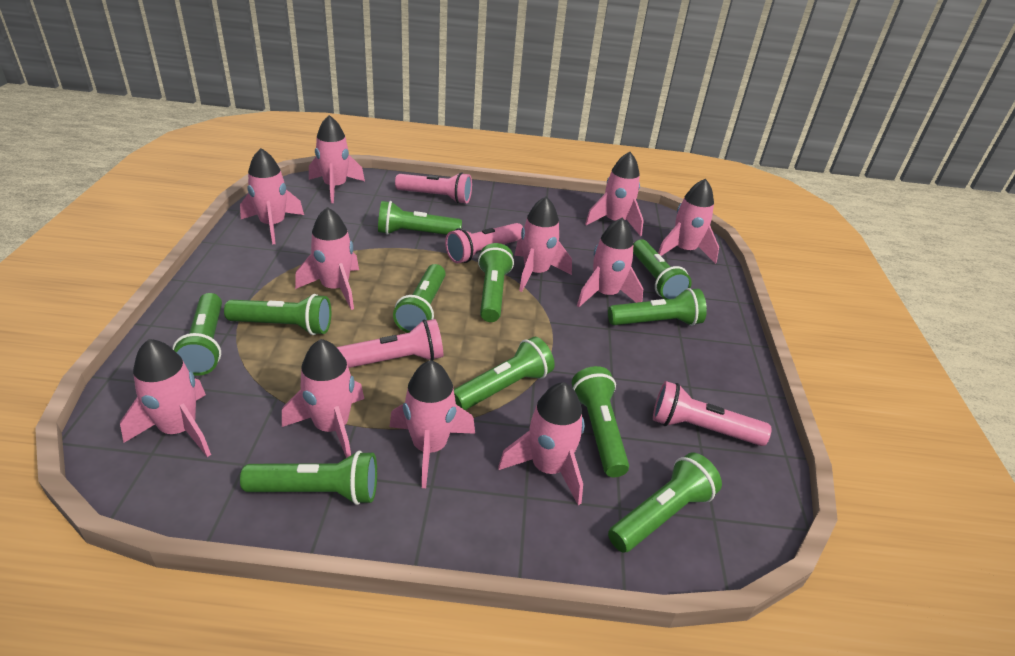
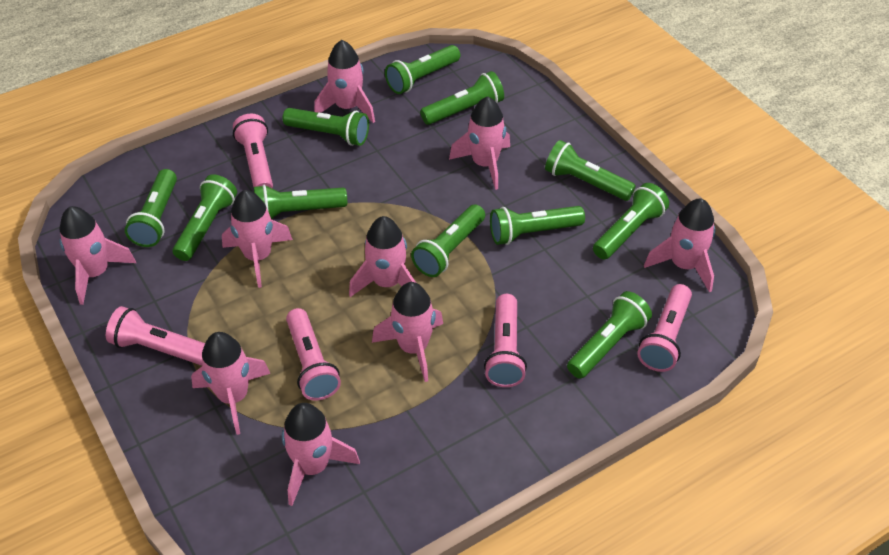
pink flashlight: 4 -> 5
pink rocket: 11 -> 9

